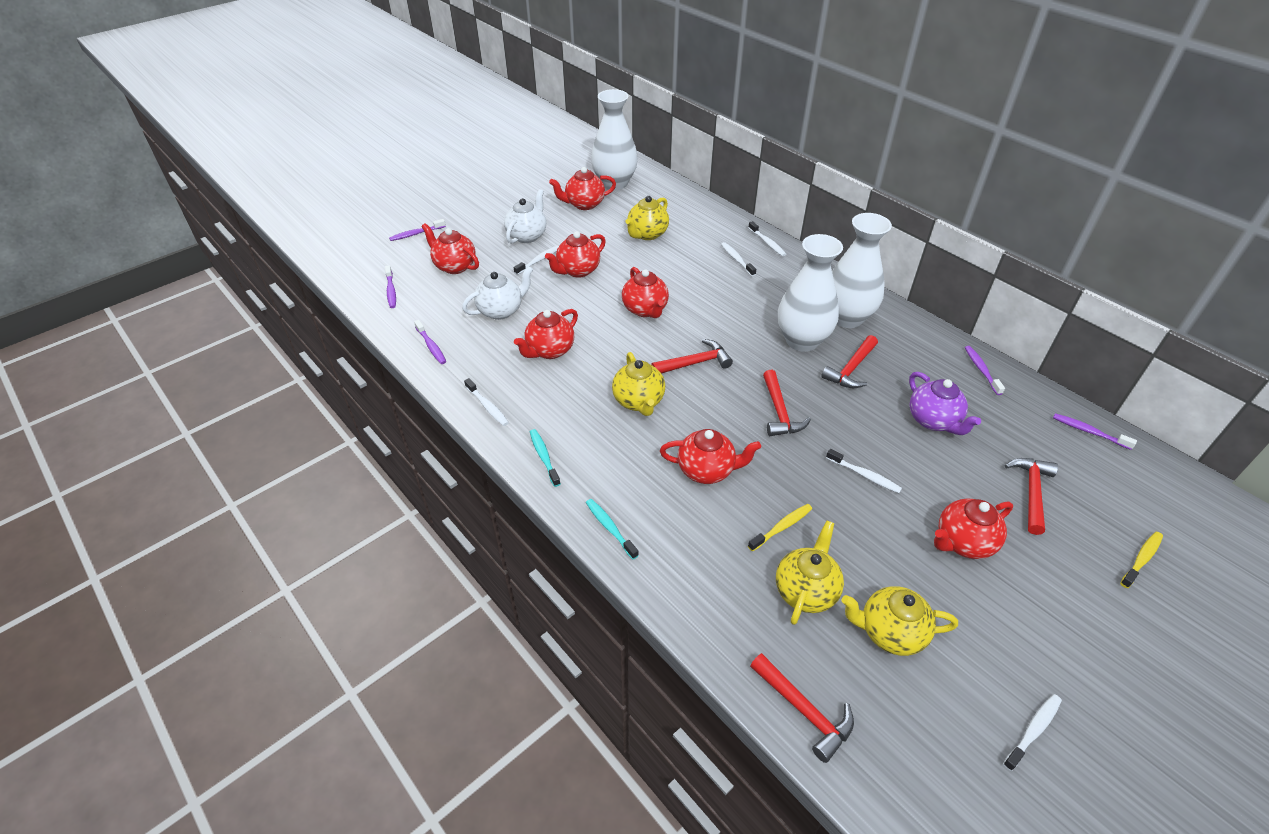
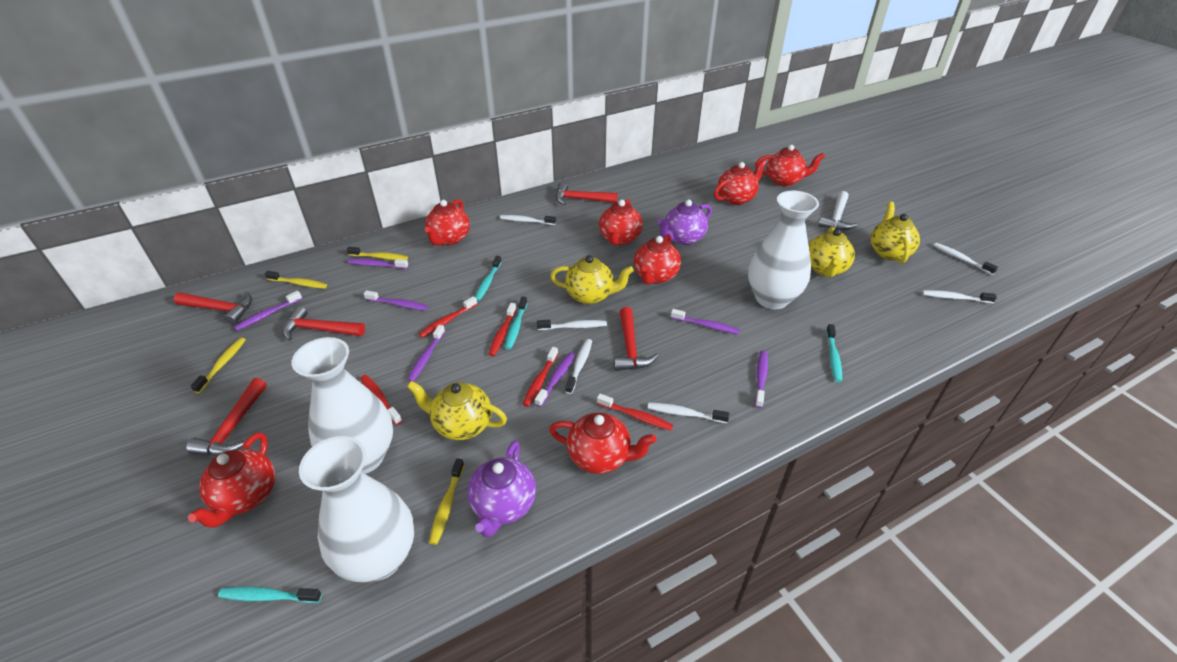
purple teapot: 1 -> 2
purple toothbrush: 5 -> 7
red toothbrush: 0 -> 5
turquoise toothbrush: 2 -> 4
white hammer: 0 -> 1
white teapot: 2 -> 0
yellow toothbrush: 2 -> 4

